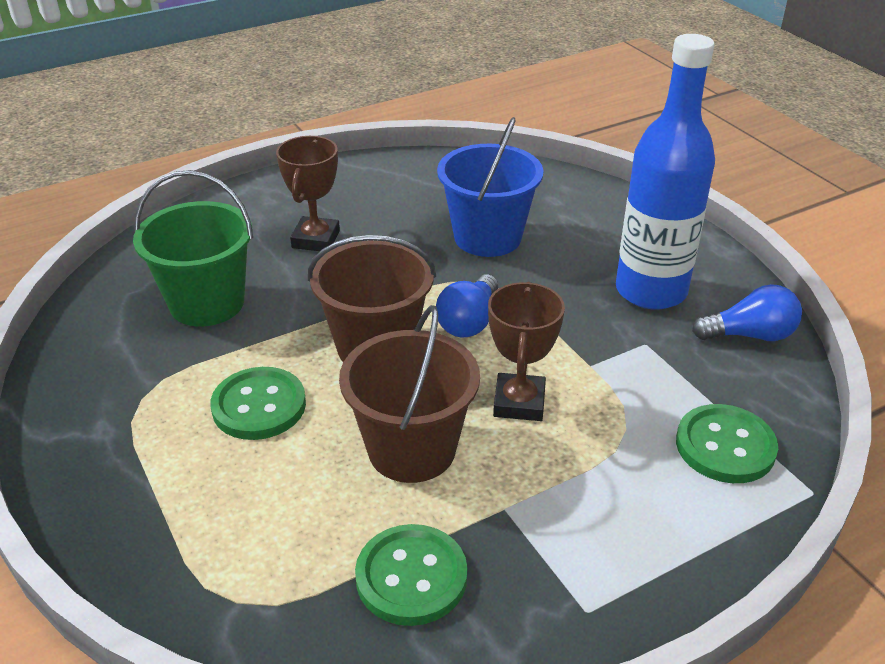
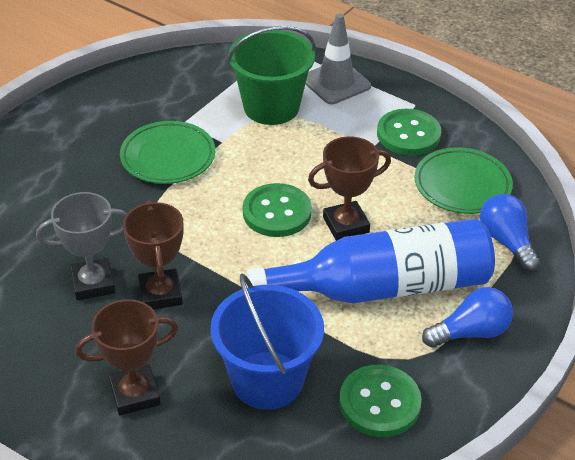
brown bucket: 2 -> 0
brown trophy: 2 -> 3
green plate: 0 -> 2
grey traffic cone: 0 -> 1
grey trophy: 0 -> 1

